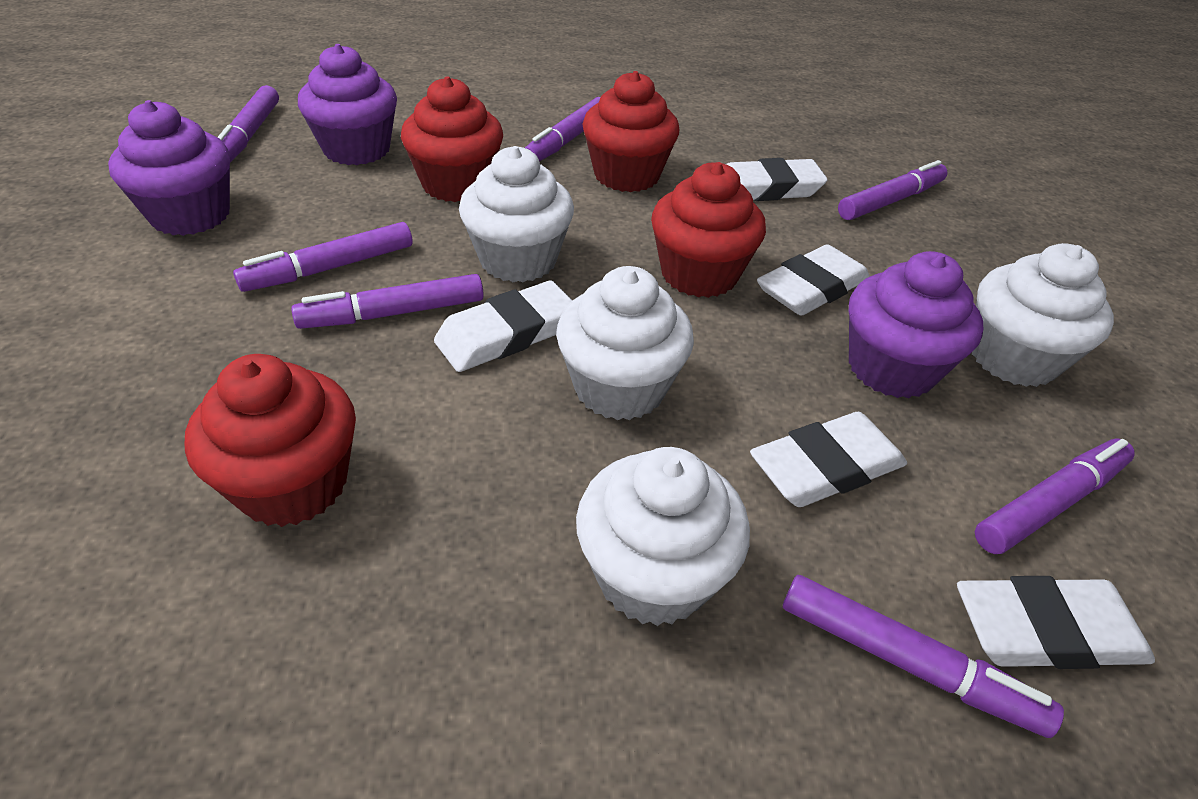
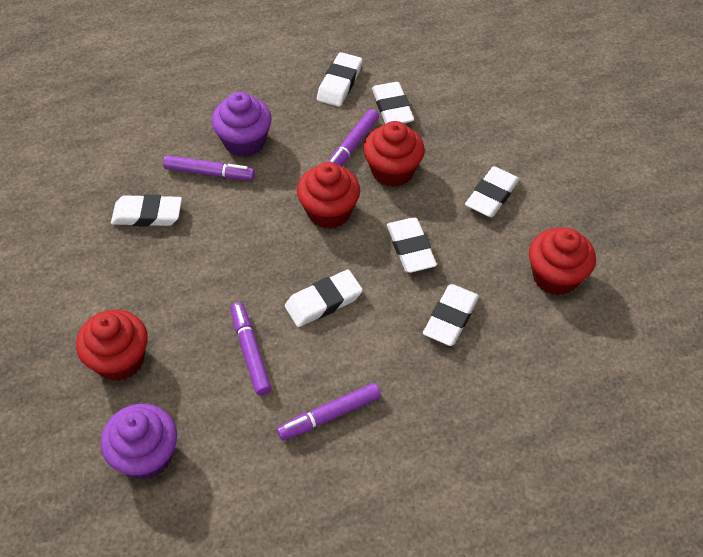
purple cupcake: 3 -> 2
purple marker: 7 -> 4
white cupcake: 4 -> 0
white eraser: 5 -> 7

